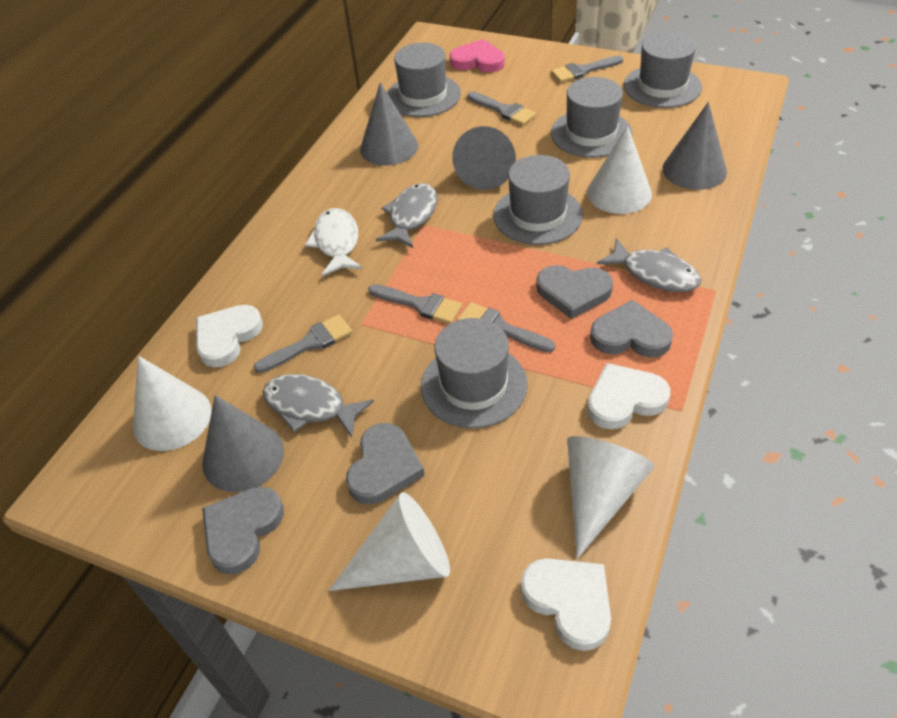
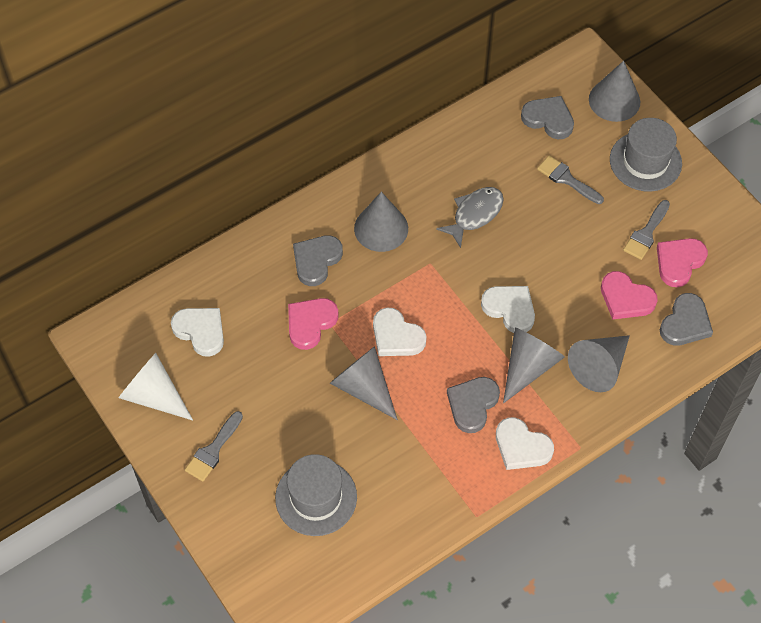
grey brush: 5 -> 3
grey cone: 4 -> 5
grey fish: 3 -> 1
grey hat: 5 -> 2
pink heart: 1 -> 3
white cone: 4 -> 1
white fish: 1 -> 0
white heart: 3 -> 4

